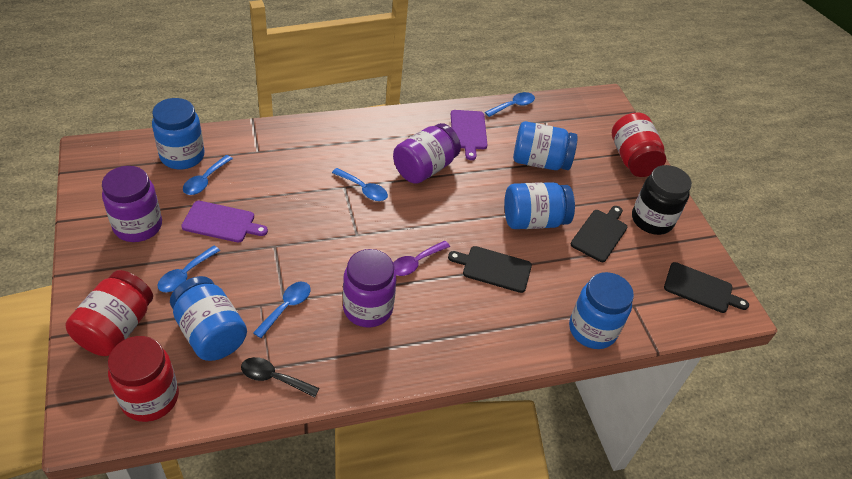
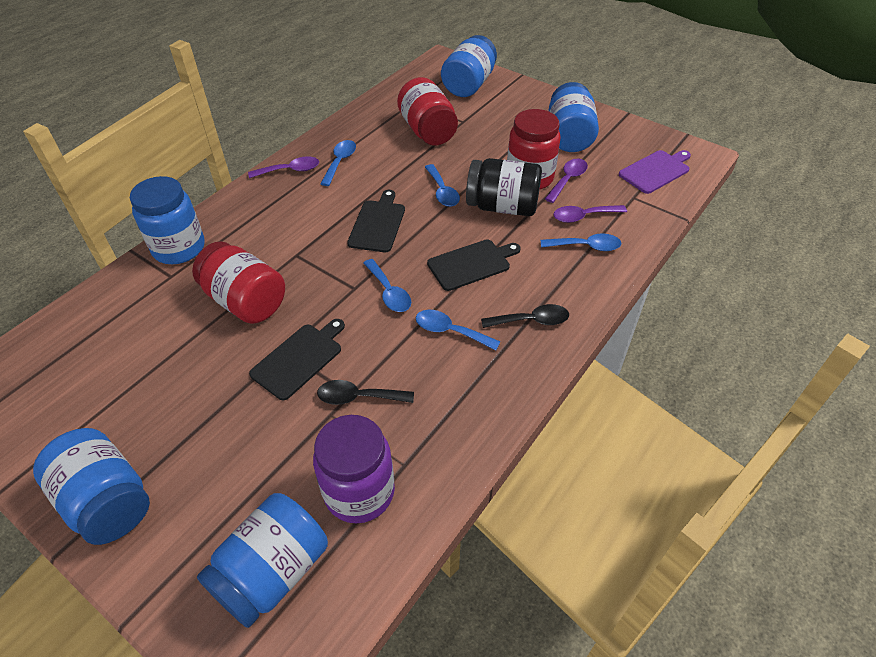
black spoon: 1 -> 2
purple cutting board: 2 -> 1
purple jar: 3 -> 1
purple spoon: 1 -> 3

